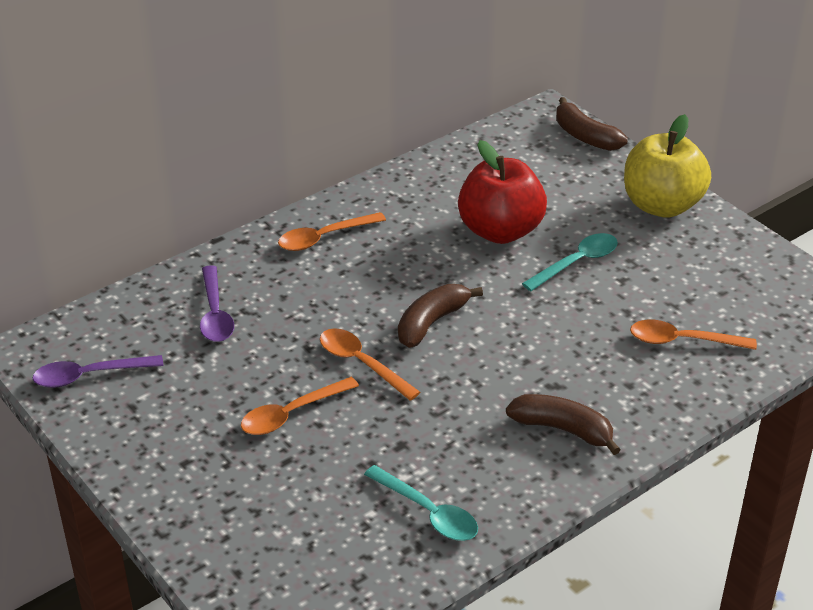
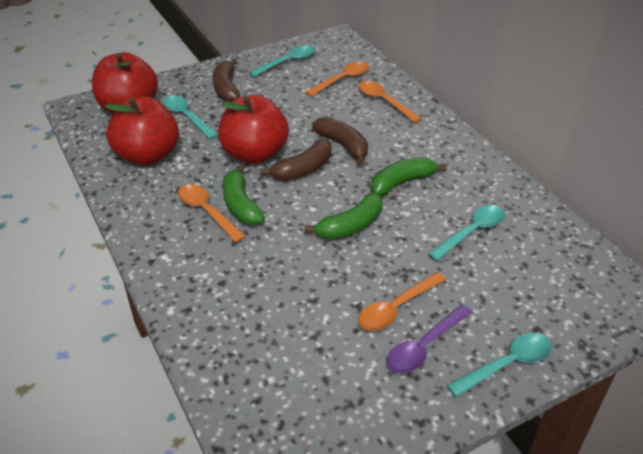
green banana: 0 -> 3
purple spoon: 2 -> 1
red apple: 1 -> 3
turquoise spoon: 2 -> 4
yellow apple: 1 -> 0

